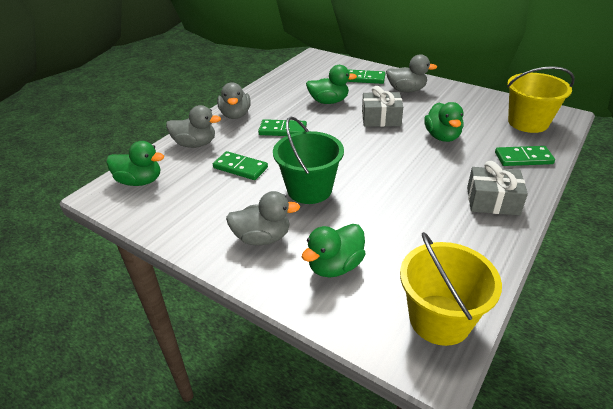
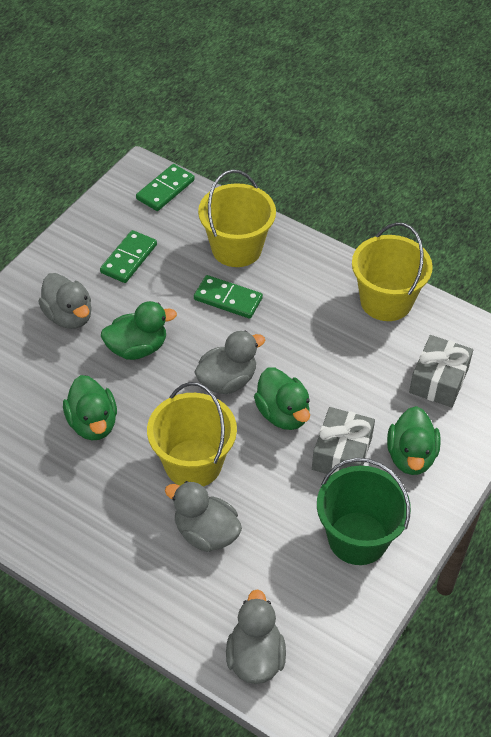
green domino: 4 -> 3
yellow bucket: 2 -> 3

